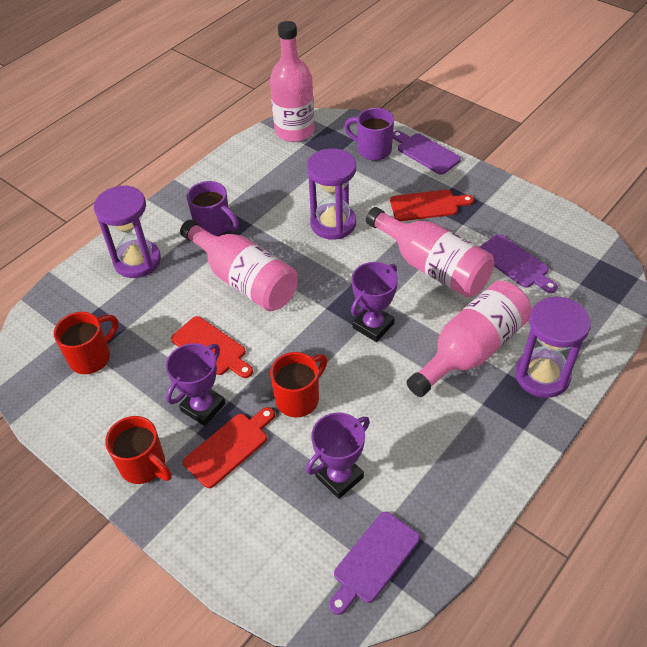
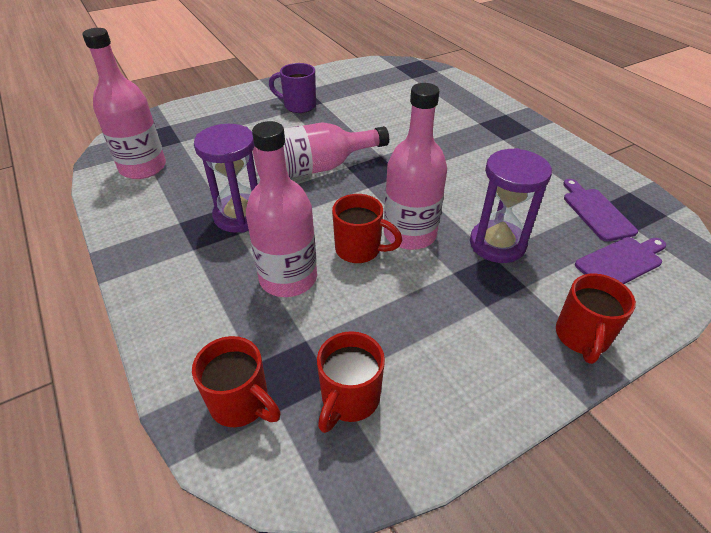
purple cutting board: 3 -> 2
purple hourglass: 3 -> 2
purple mug: 2 -> 1
purple trophy: 3 -> 0
red cutting board: 3 -> 0
red mug: 3 -> 4

